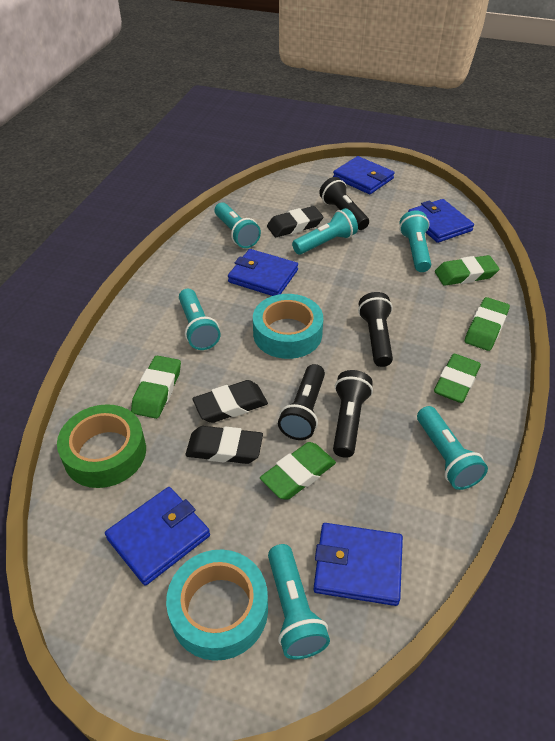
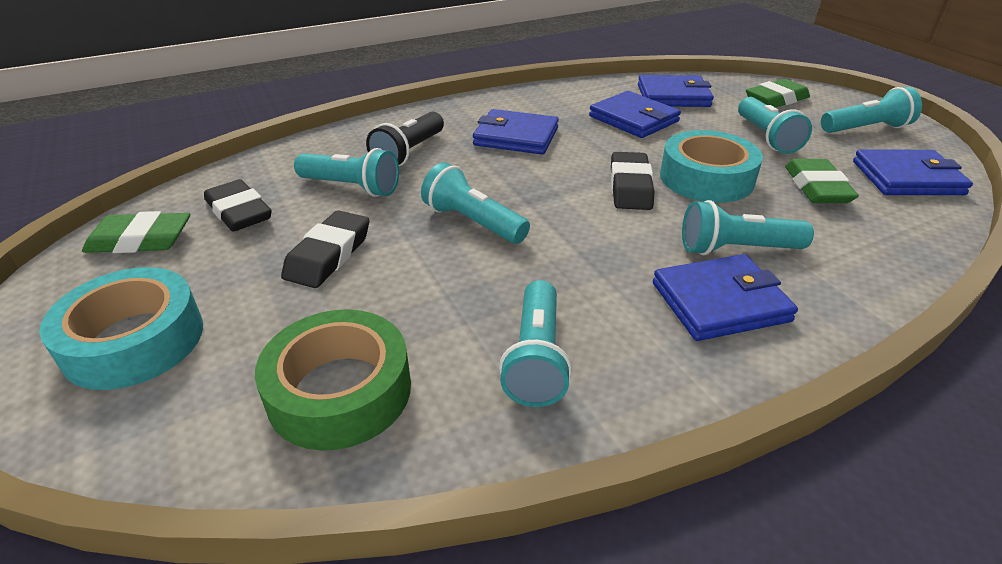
black flashlight: 4 -> 1
green eraser: 5 -> 3

